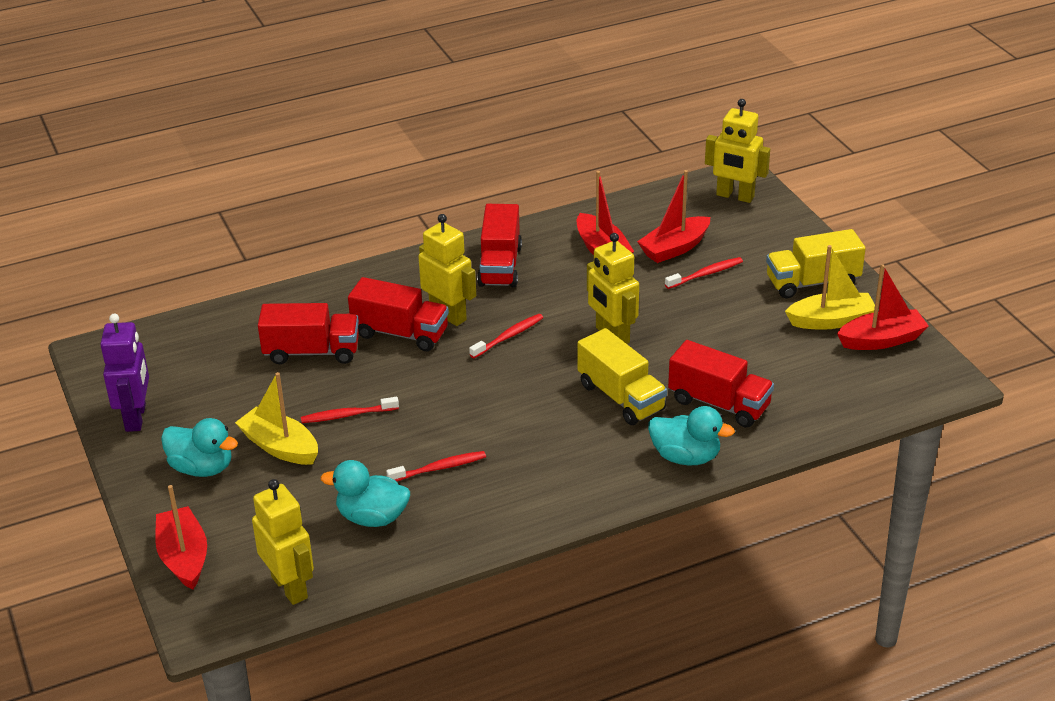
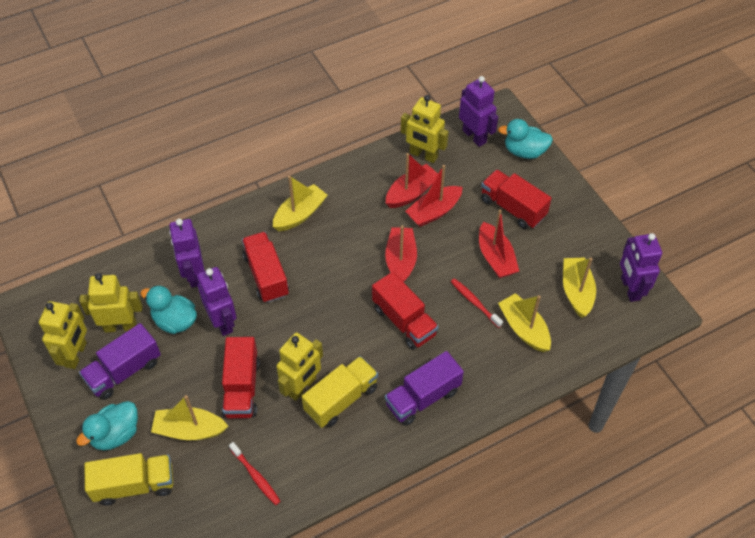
purple robot: 1 -> 4
purple truck: 0 -> 2
red toothbrush: 4 -> 2
yellow boat: 2 -> 4

